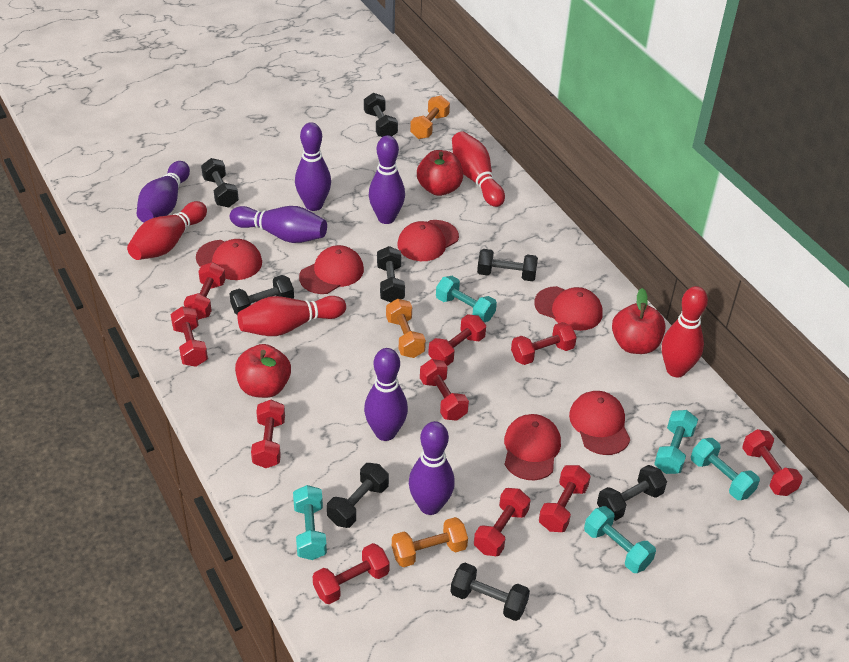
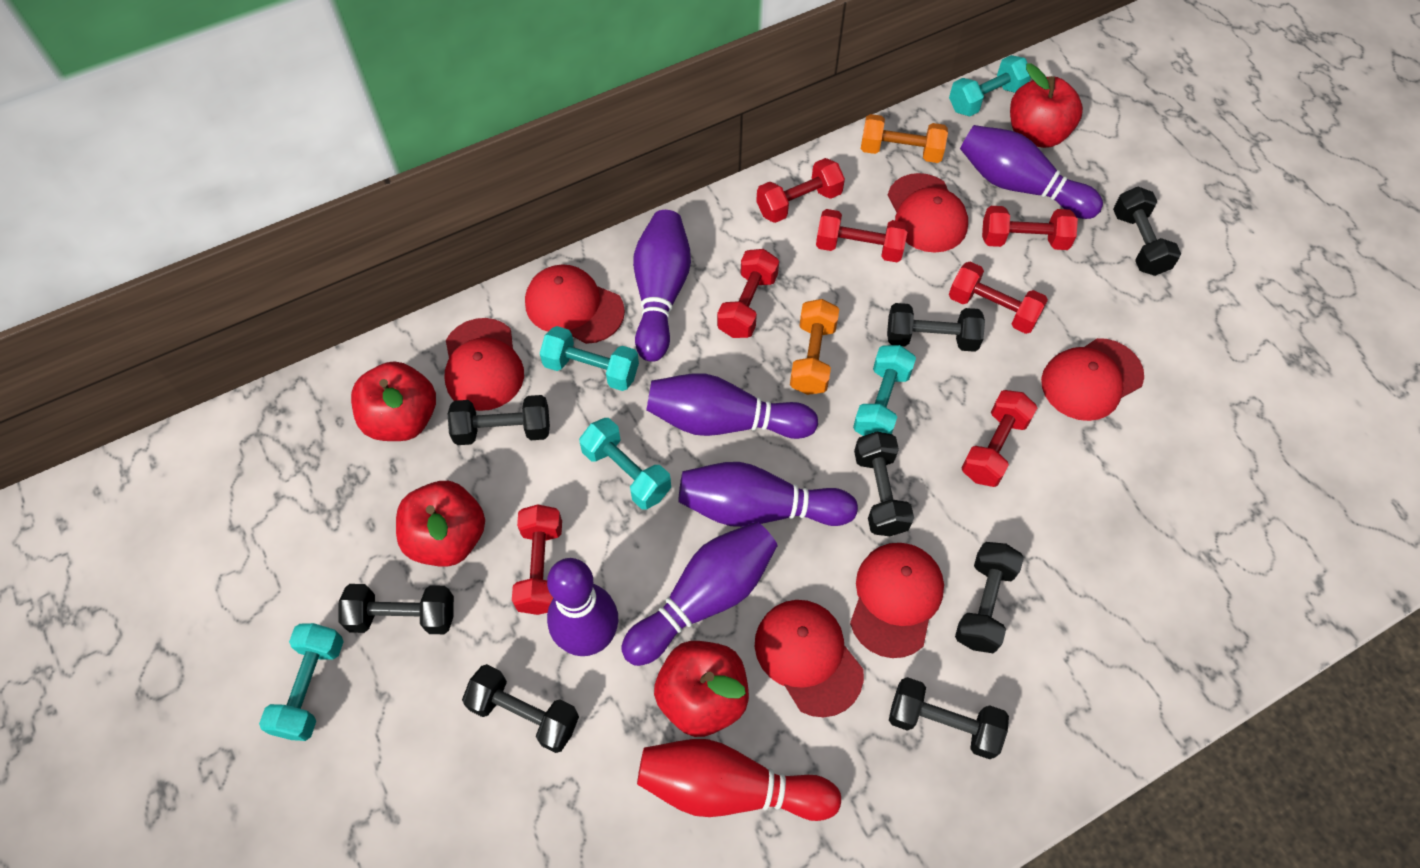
orange dumbbell: 3 -> 2
red apple: 3 -> 4
red bowling pin: 4 -> 1
red dumbbell: 10 -> 7

